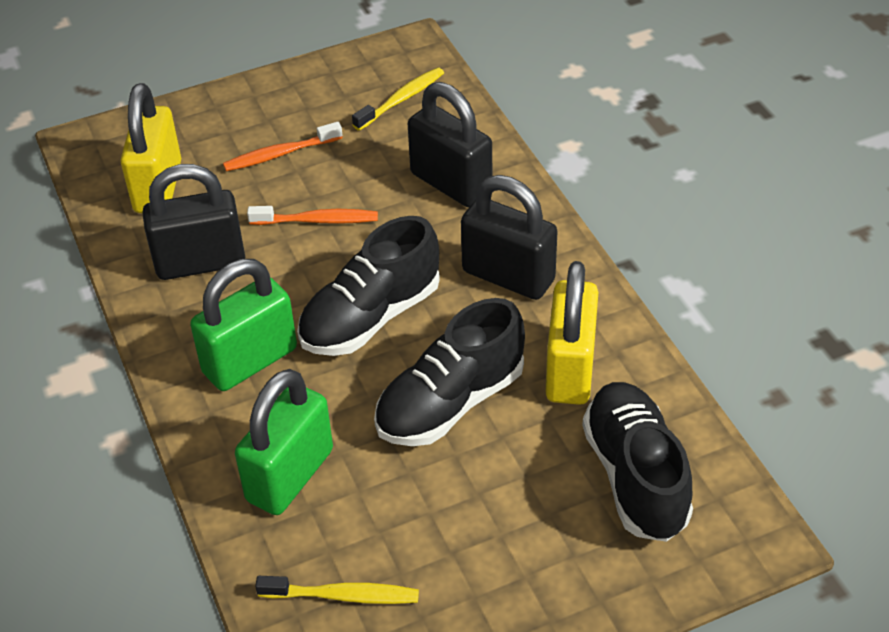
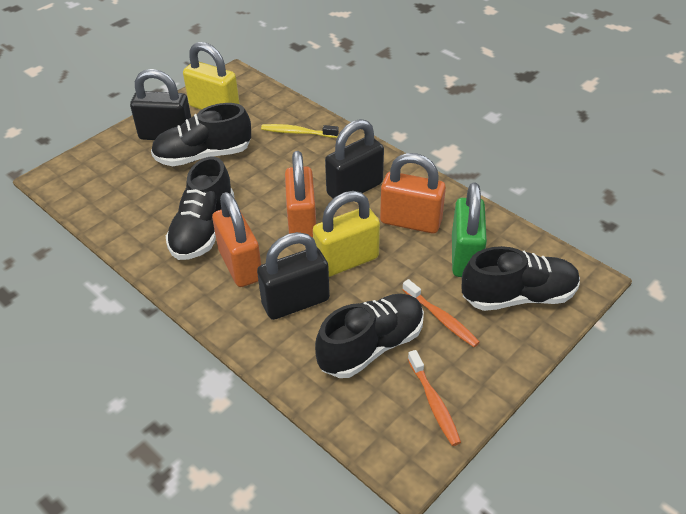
black shoe: 3 -> 4
green padlock: 2 -> 1
orange padlock: 0 -> 3
yellow toothbrush: 2 -> 1

